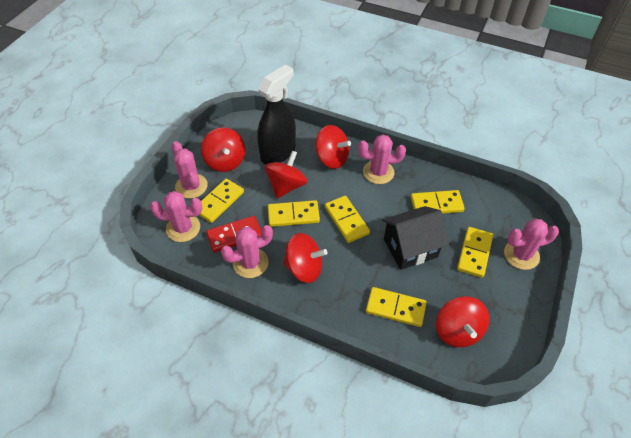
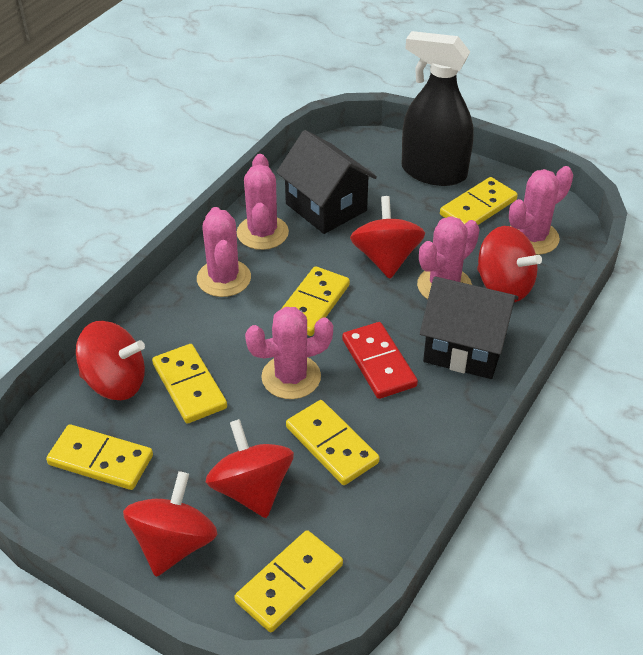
black house: 1 -> 2

